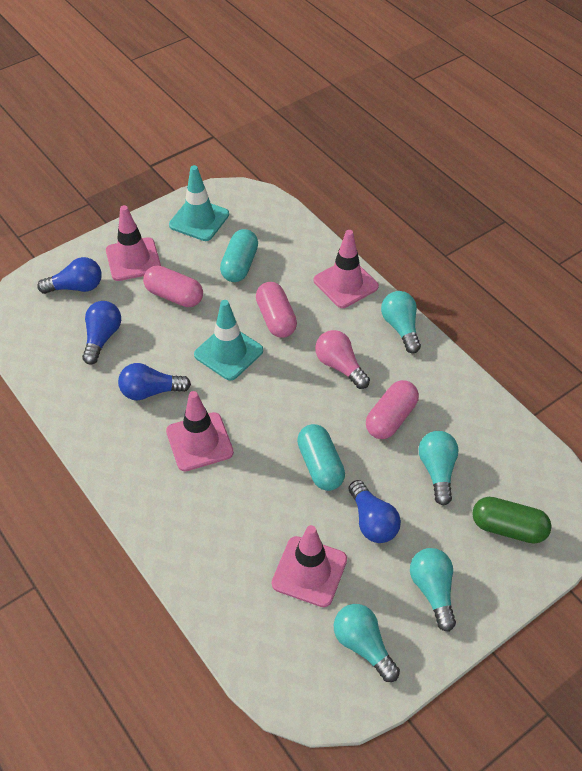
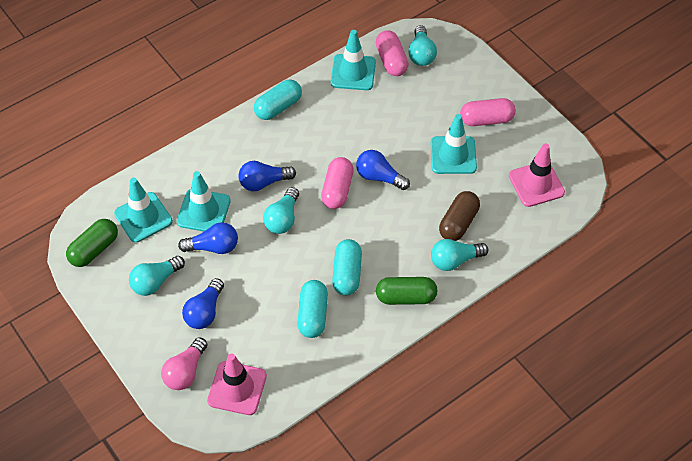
brown capsule: 0 -> 1
green capsule: 1 -> 2
pink traffic cone: 4 -> 2
turquoise capsule: 2 -> 3
turquoise traffic cone: 2 -> 4

